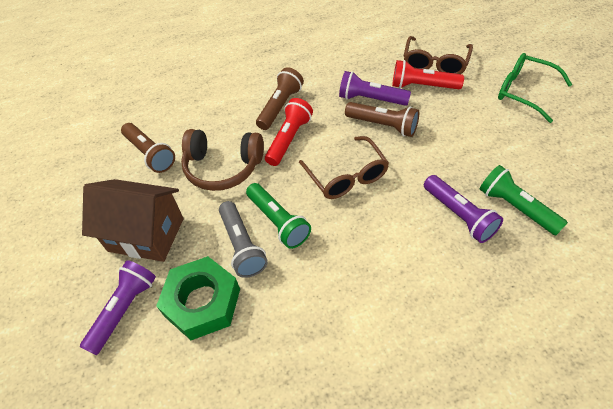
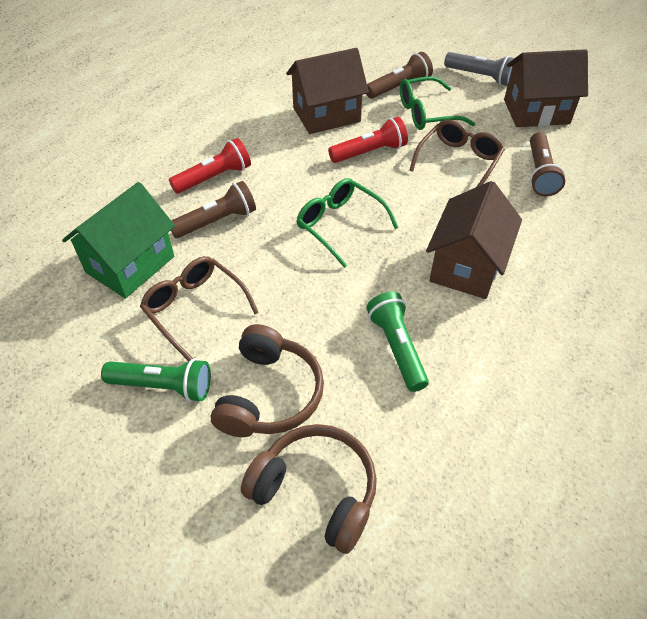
brown headphones: 1 -> 2
brown house: 1 -> 3
green glasses: 1 -> 2
green house: 0 -> 1
green nut: 1 -> 0
purple flashlight: 3 -> 0

